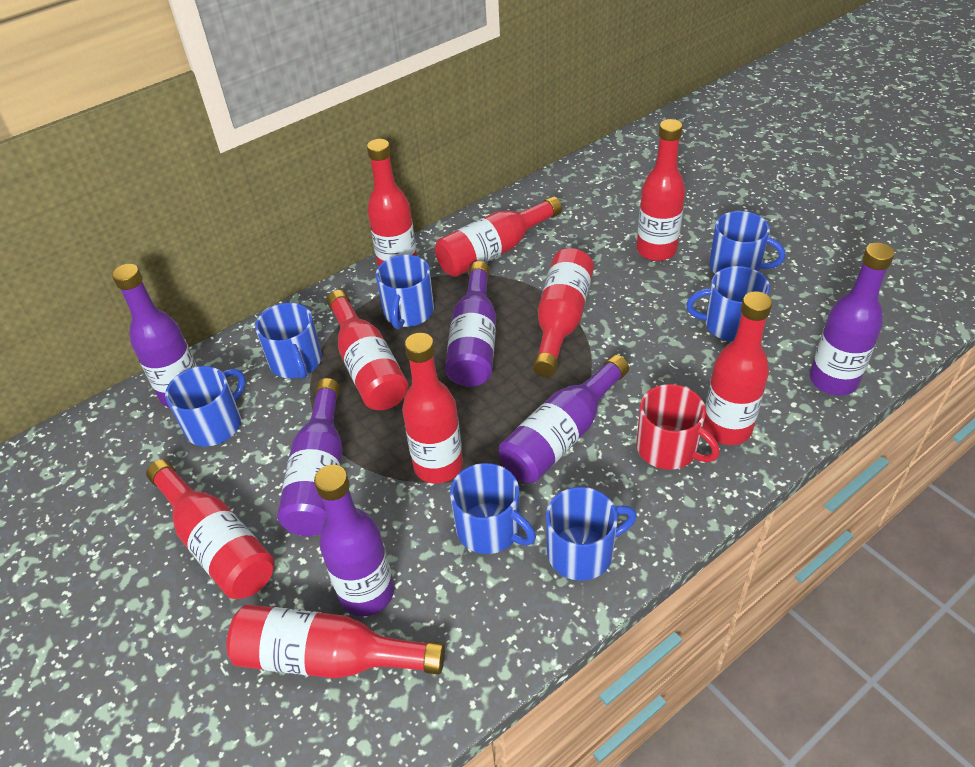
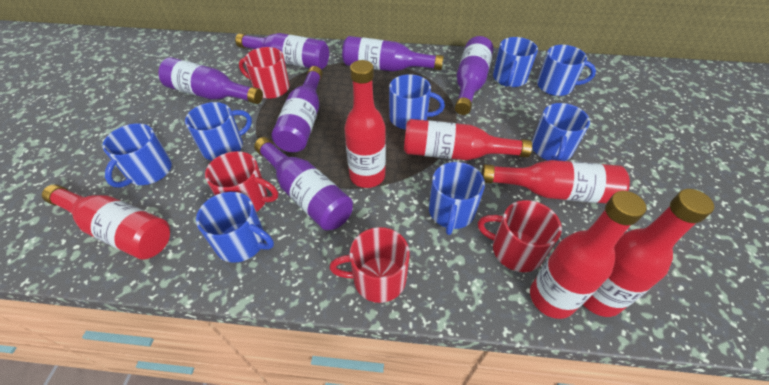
blue mug: 7 -> 8
red bottle: 9 -> 6
red mug: 1 -> 4

